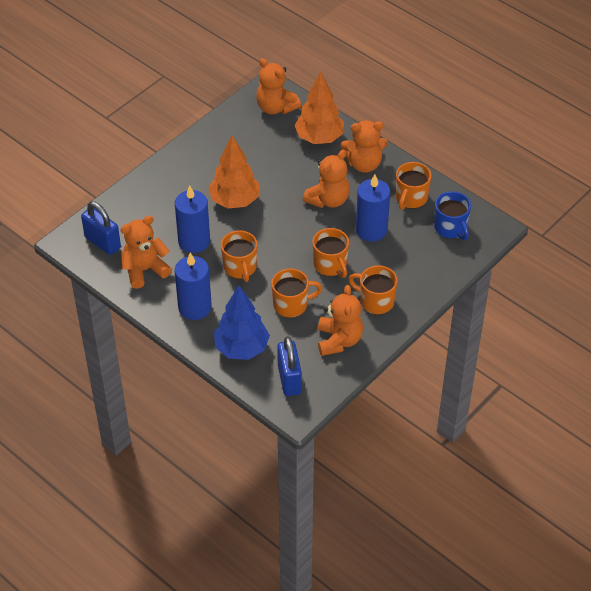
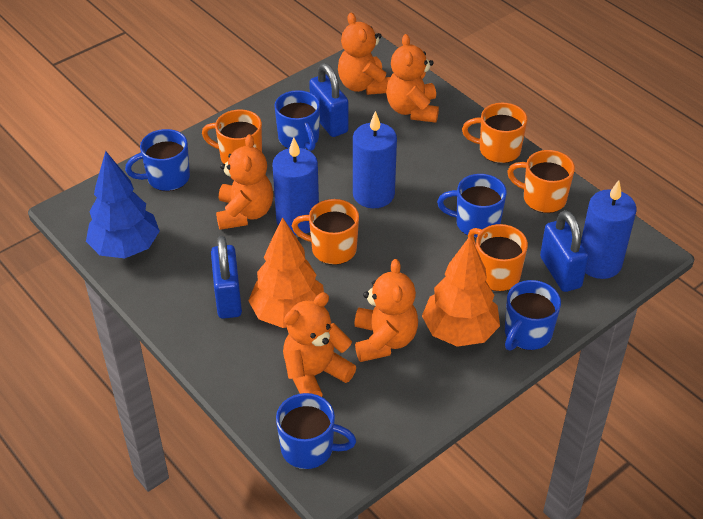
blue mug: 1 -> 5
blue padlock: 2 -> 3

